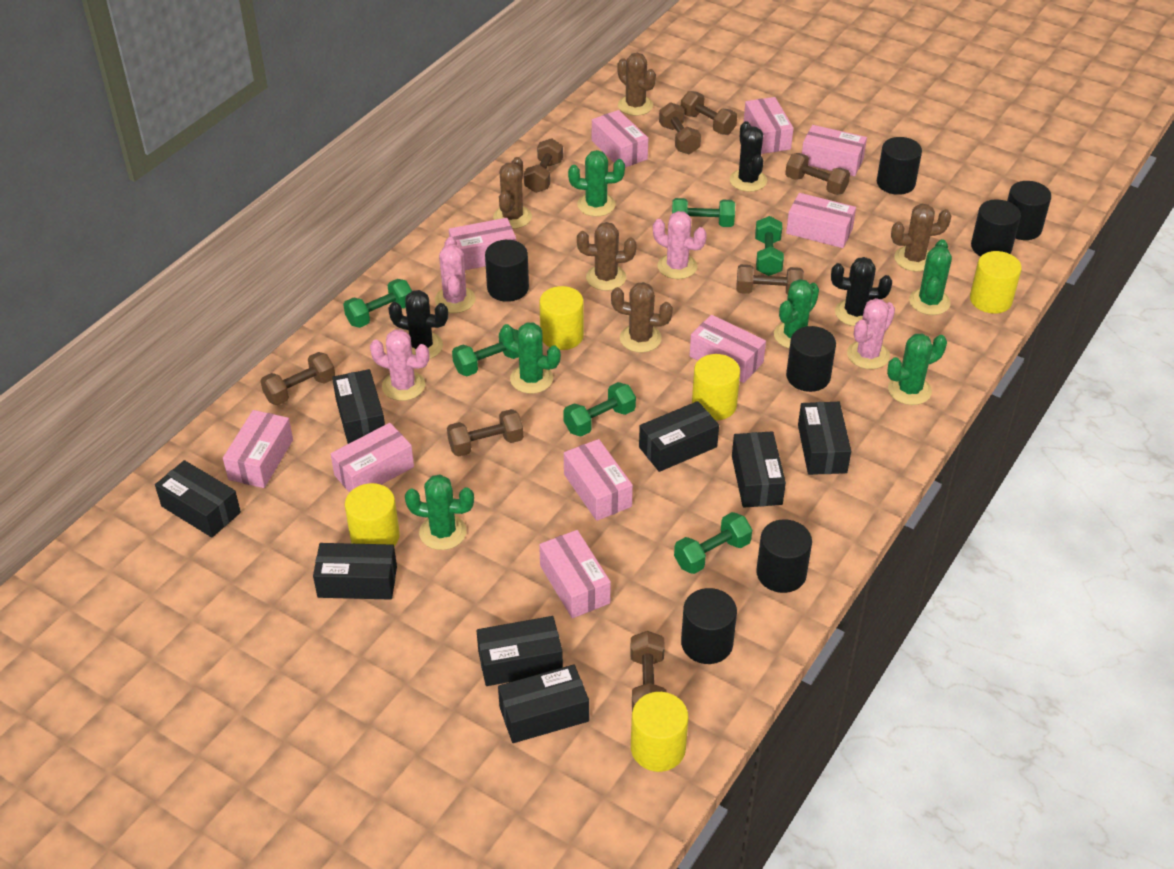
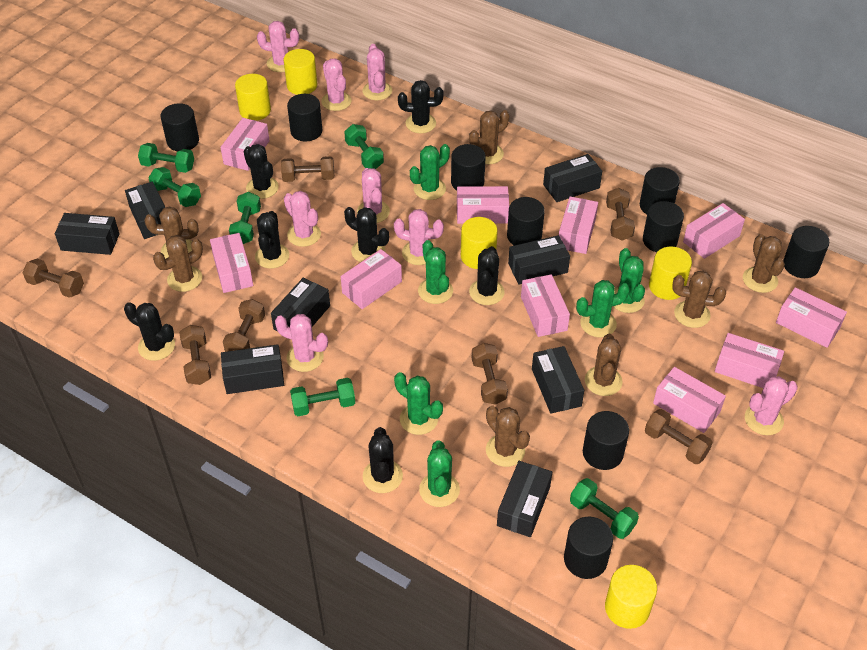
black cactus: 3 -> 7
black cylinder: 7 -> 9
brown cactus: 5 -> 7
brown dumbbell: 8 -> 7
pink cactus: 4 -> 8

